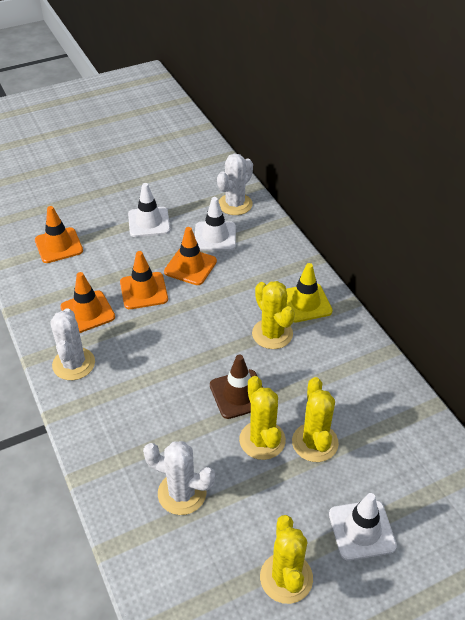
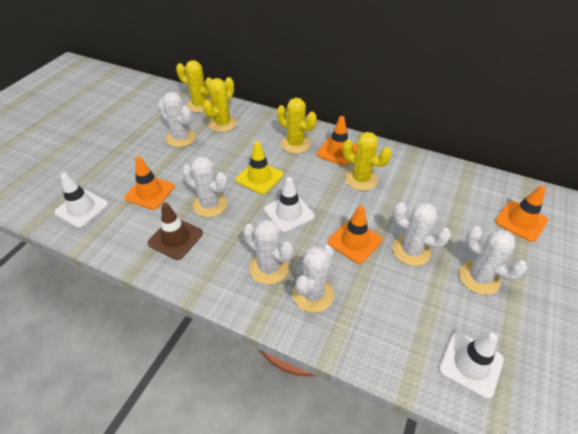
white cactus: 3 -> 6

